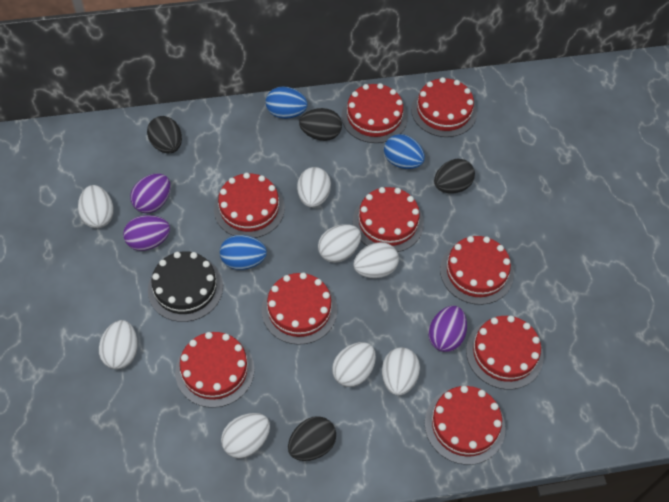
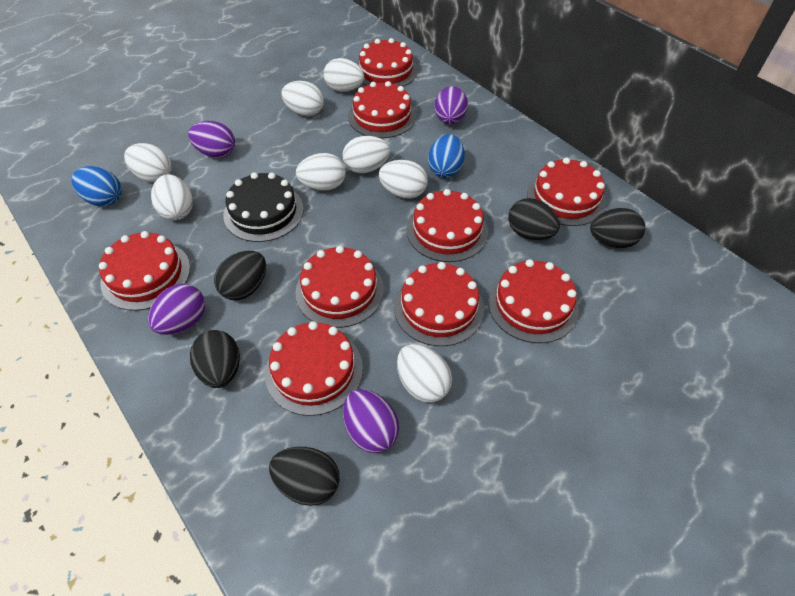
black egg: 4 -> 5
blue egg: 3 -> 2
purple egg: 3 -> 4

